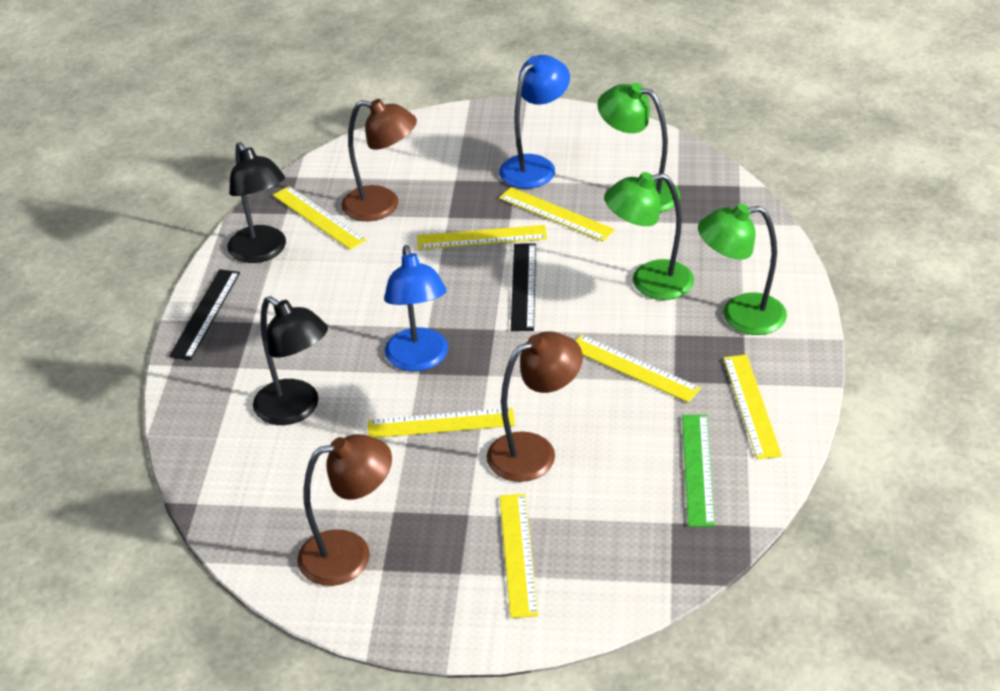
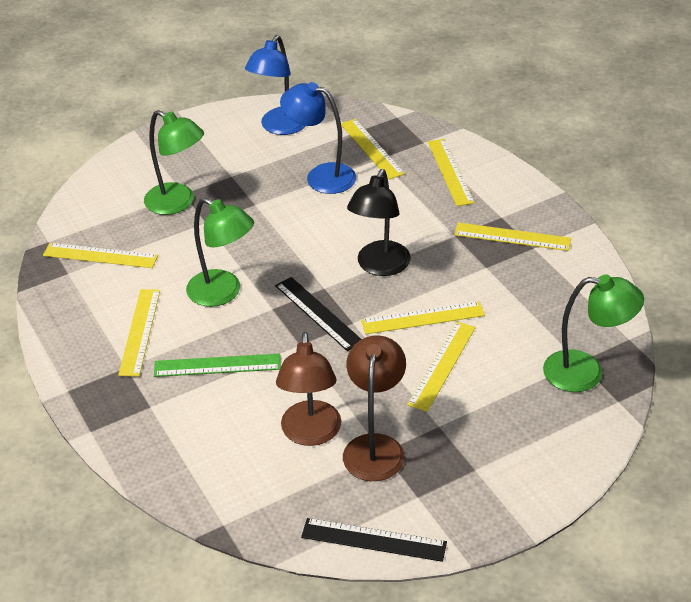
black lamp: 2 -> 1
brown lamp: 3 -> 2

